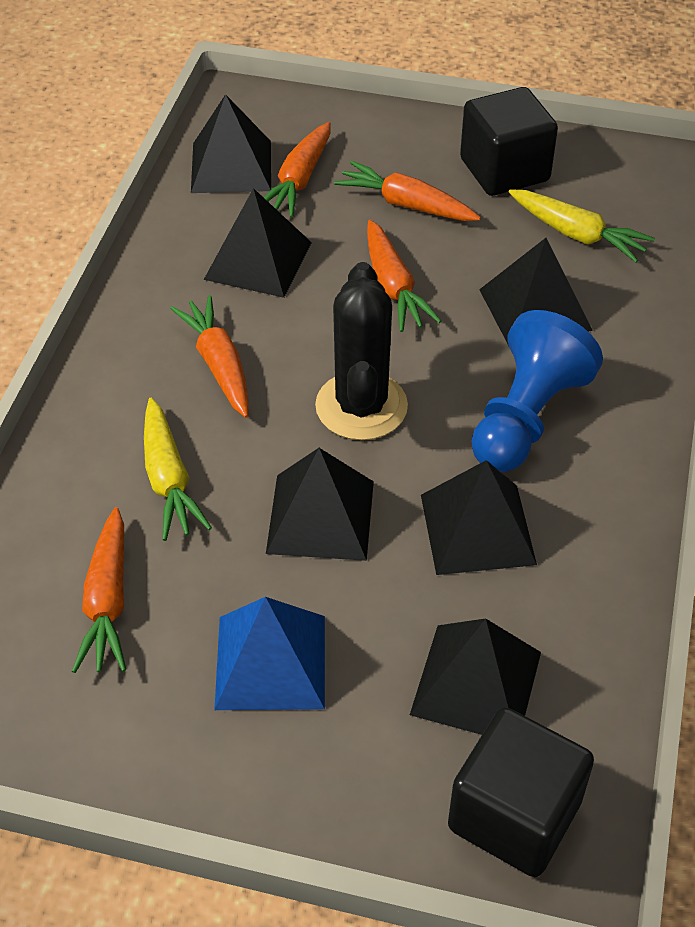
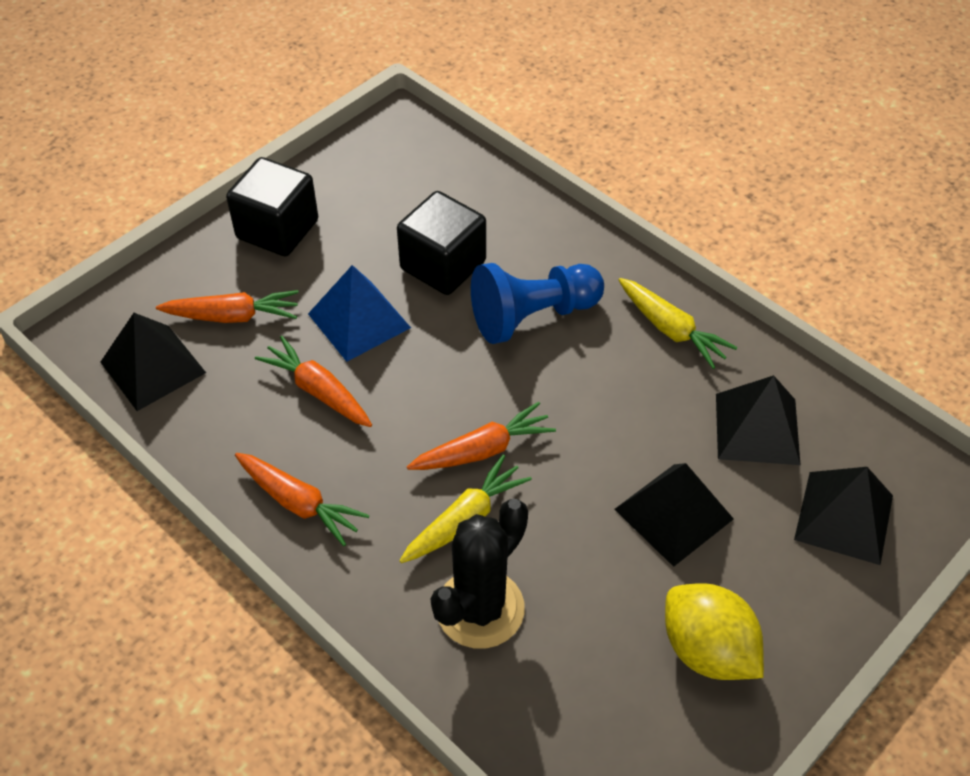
black pyramid: 6 -> 4
orange carrot: 5 -> 4
yellow lemon: 0 -> 1

